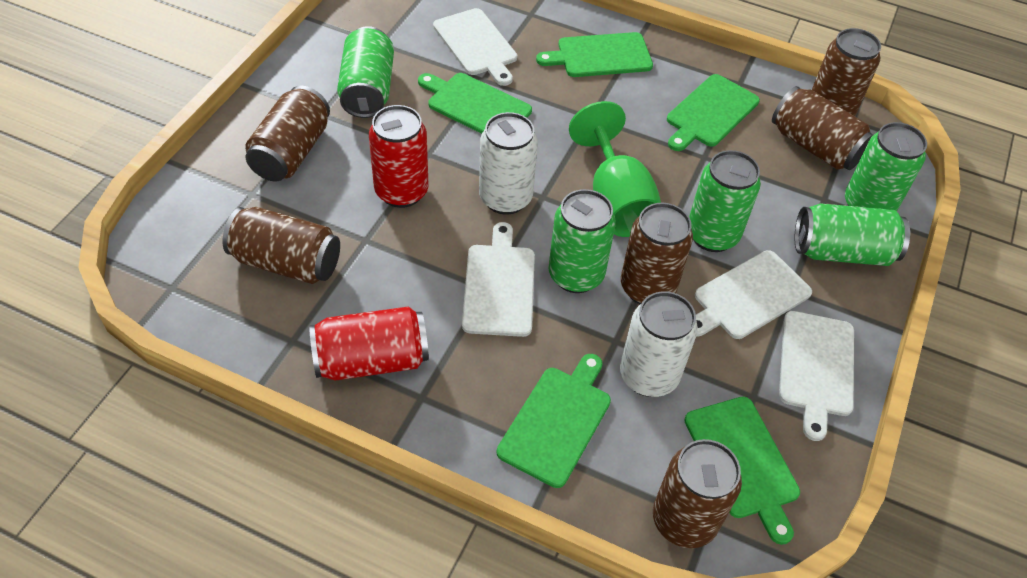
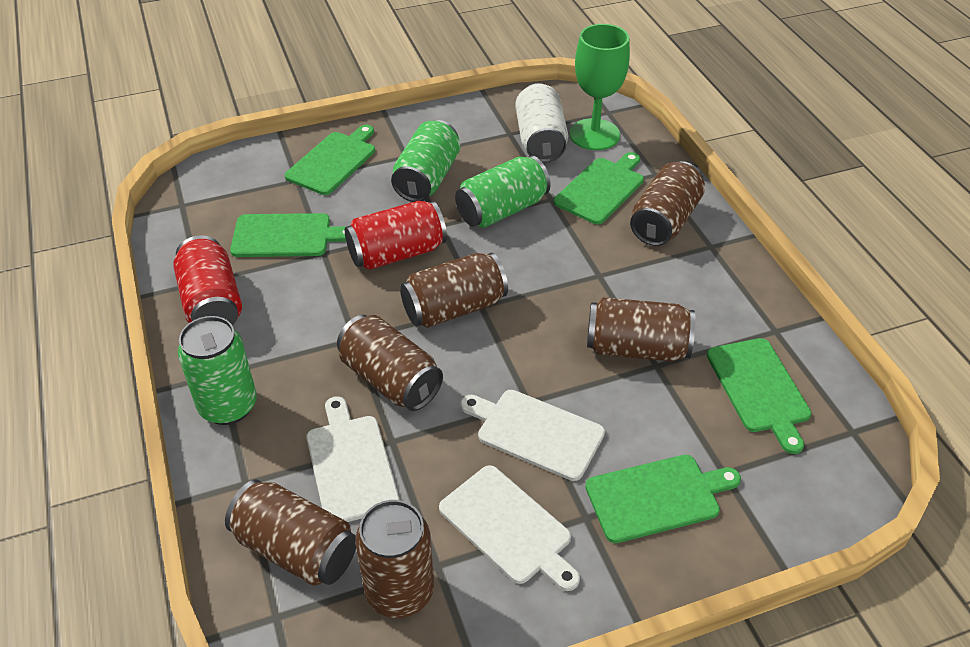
green can: 5 -> 3
white can: 2 -> 1
white cutting board: 4 -> 3

